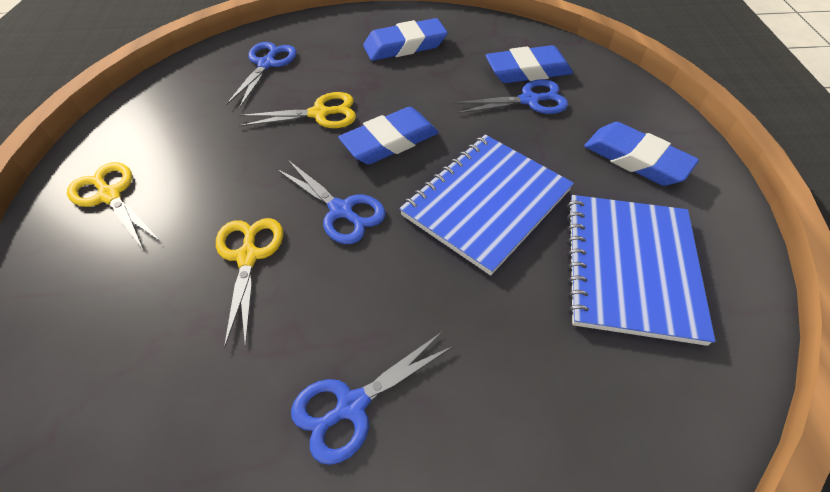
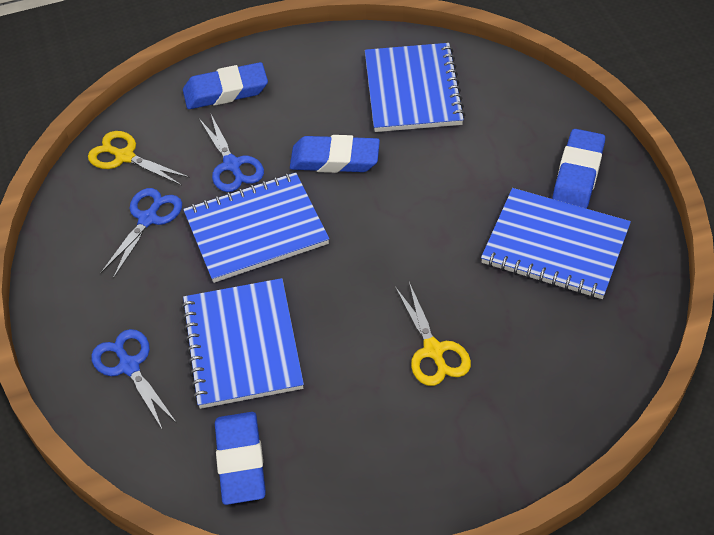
blue notebook: 2 -> 4
blue scissors: 4 -> 3
yellow scissors: 3 -> 2

